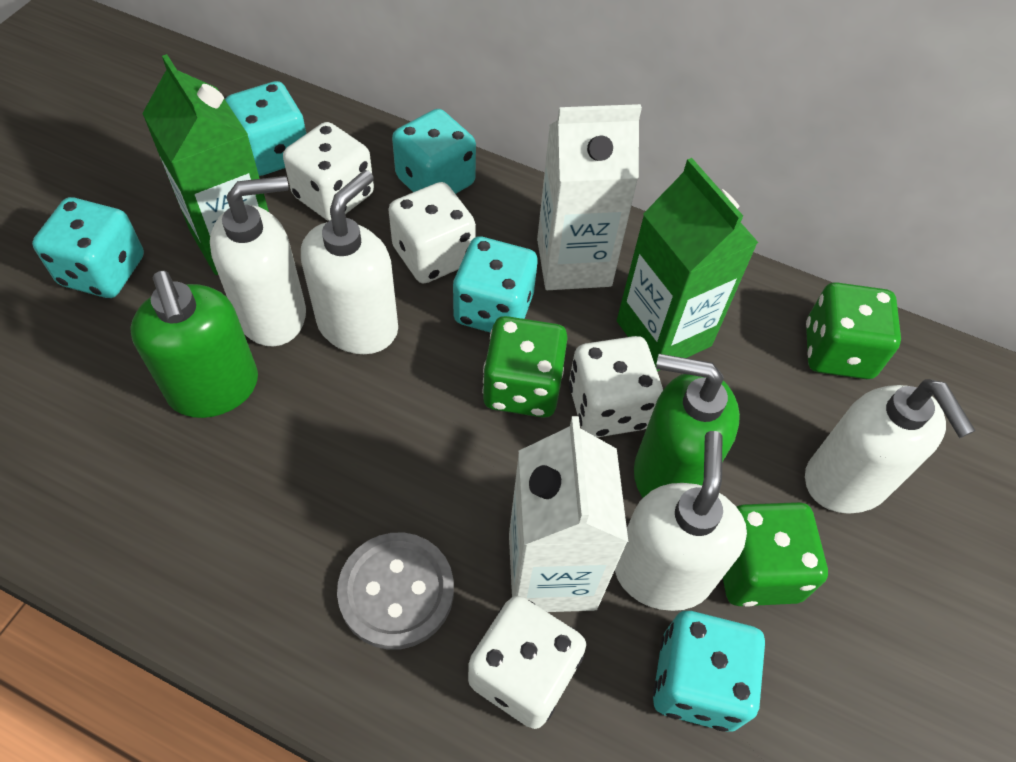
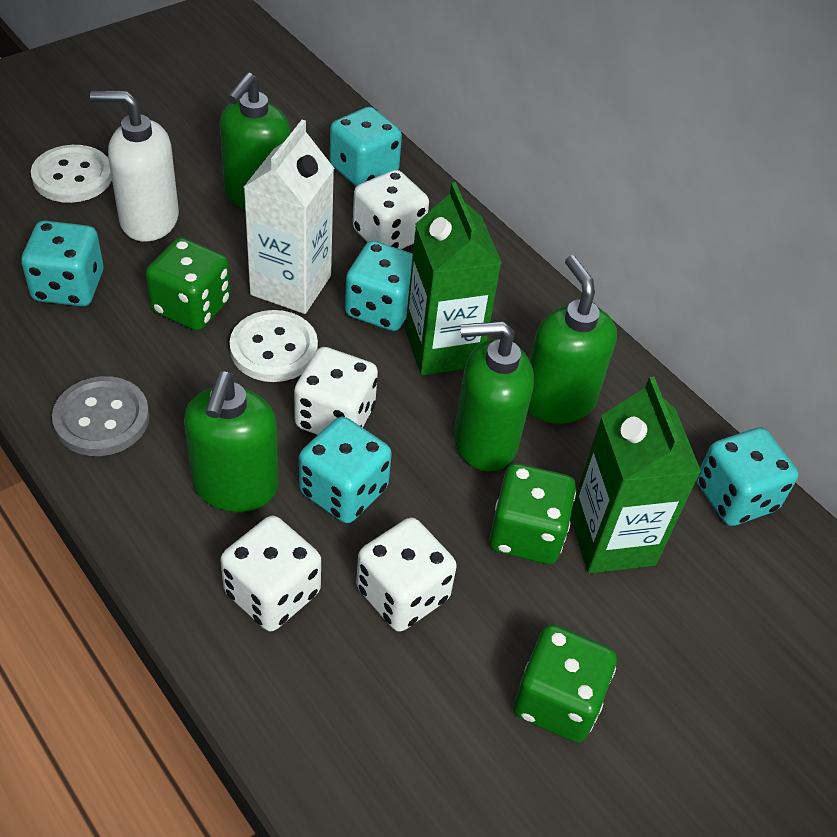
green soap dispenser: 2 -> 4
white button: 0 -> 2
white carton: 2 -> 1
white soap dispenser: 4 -> 1

